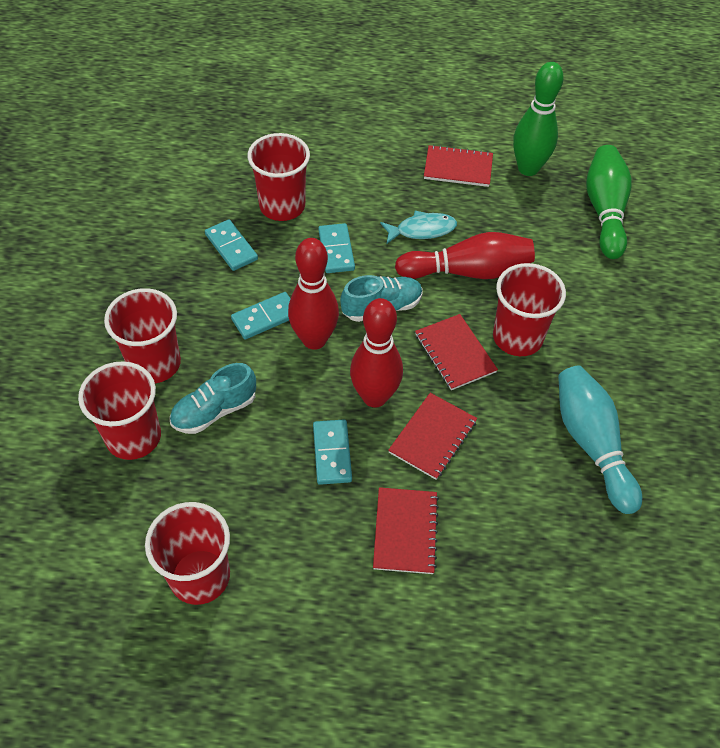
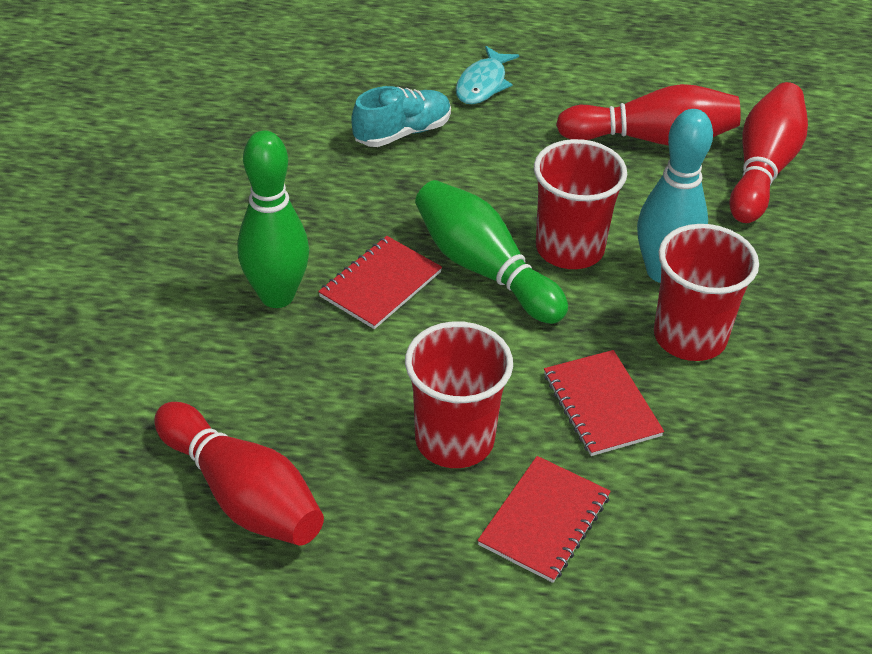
red cup: 5 -> 3
red notebook: 4 -> 3
turquoise domino: 4 -> 0
turquoise shoe: 2 -> 1

